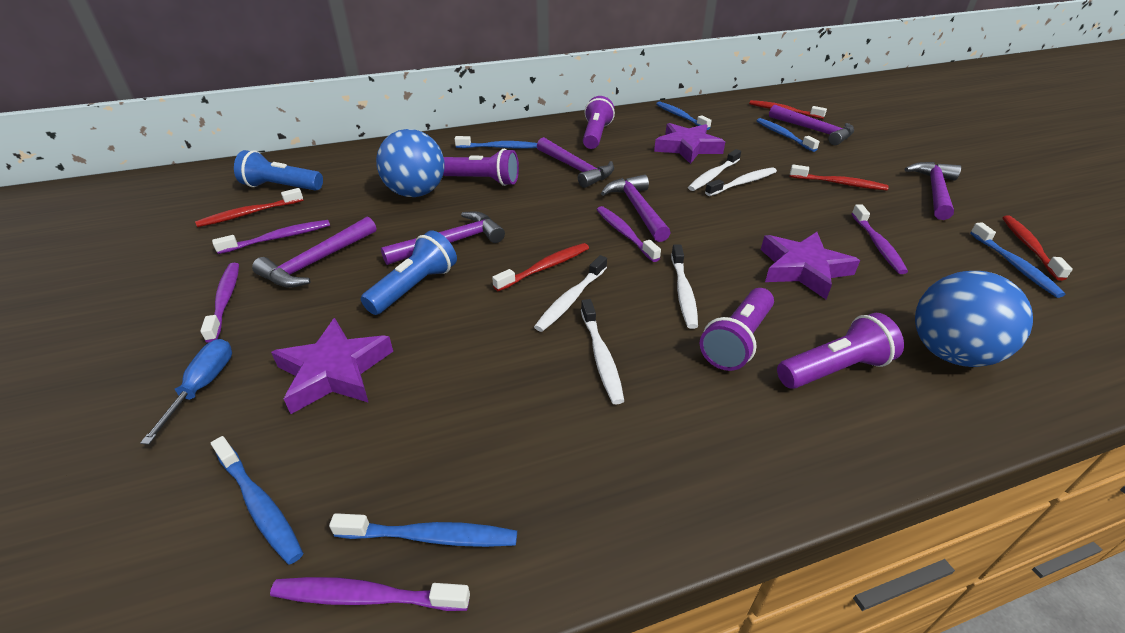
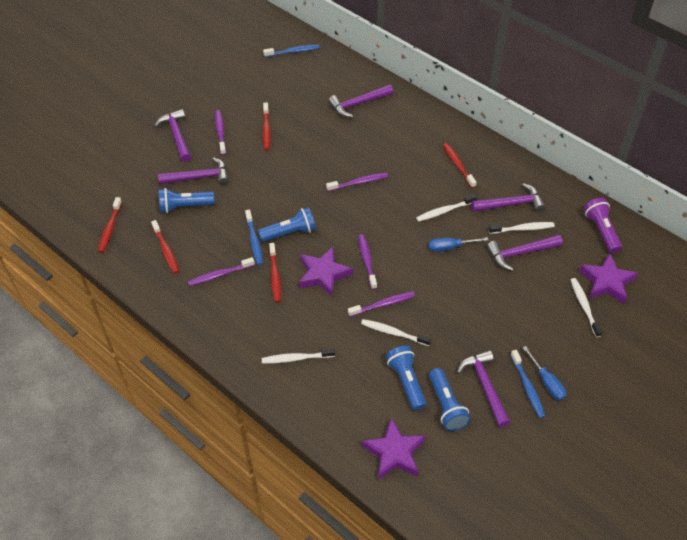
blue ball: 2 -> 0
blue flashlight: 2 -> 4
blue screwdriver: 1 -> 2
blue toothbrush: 6 -> 3
purple flashlight: 4 -> 1

